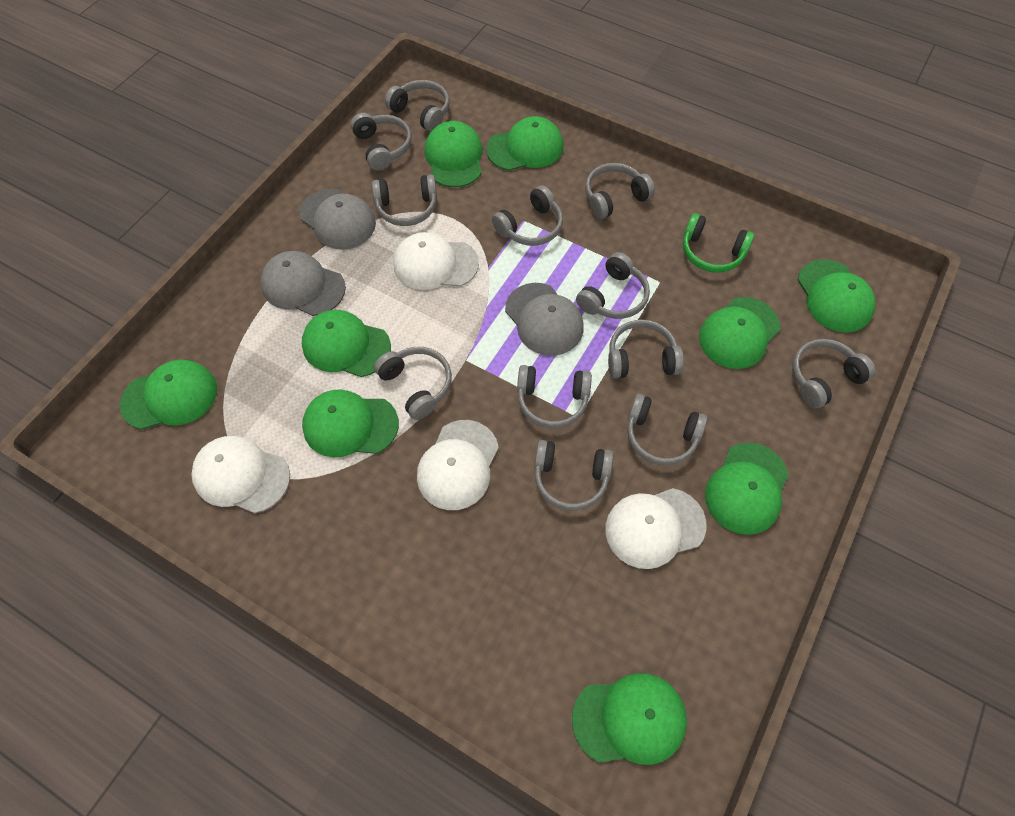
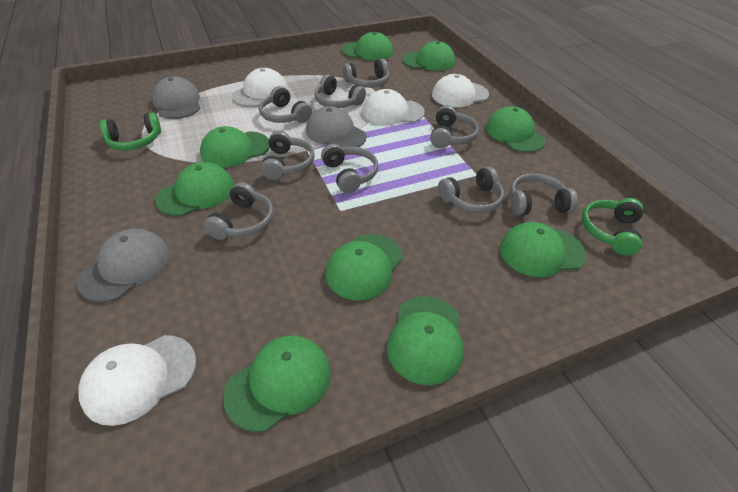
green headphones: 1 -> 2
grey headphones: 12 -> 9

